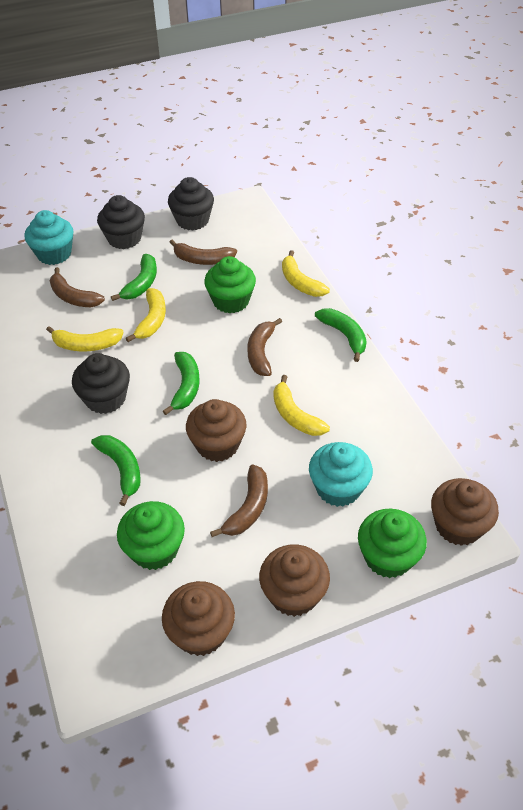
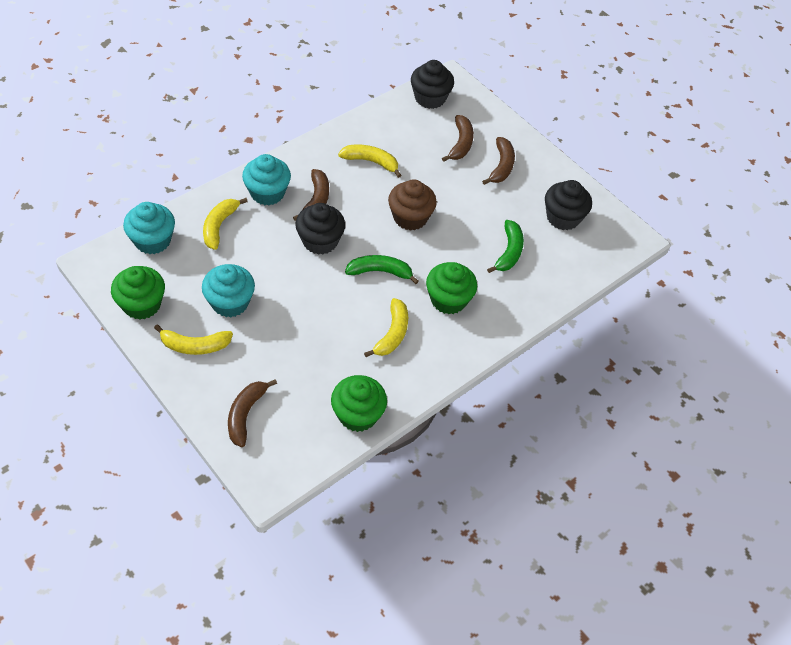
brown cupcake: 4 -> 1
green banana: 4 -> 2
turquoise cupcake: 2 -> 3

